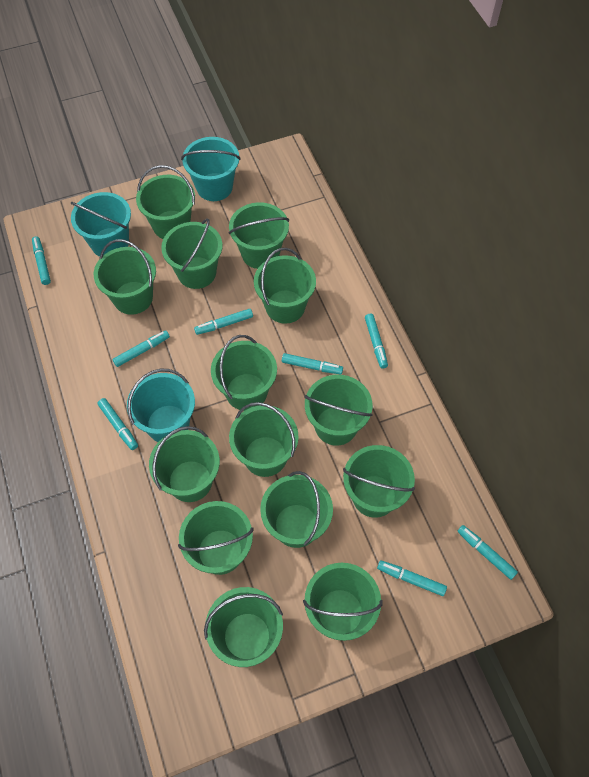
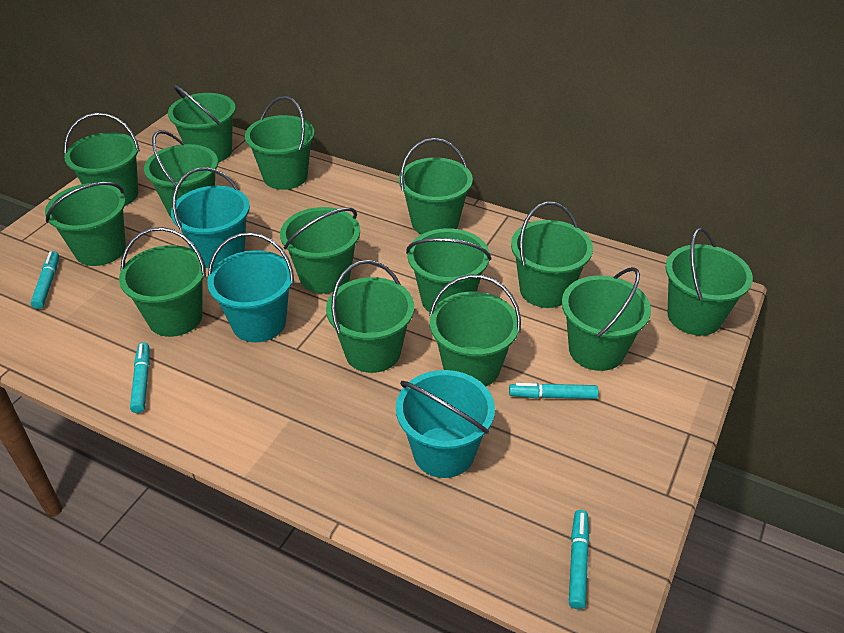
turquoise marker: 8 -> 4

